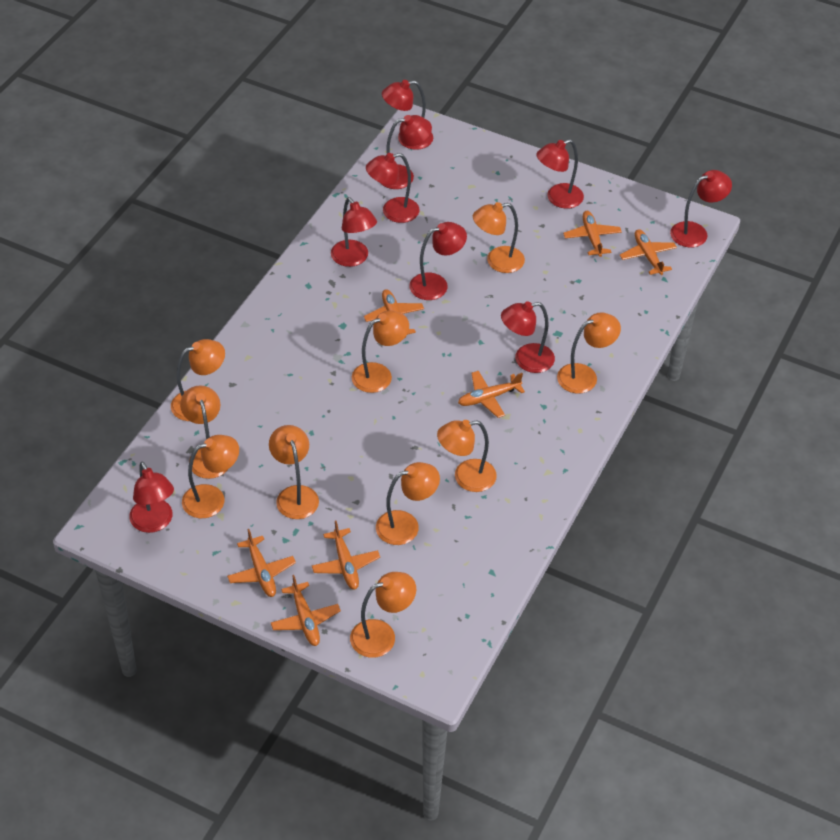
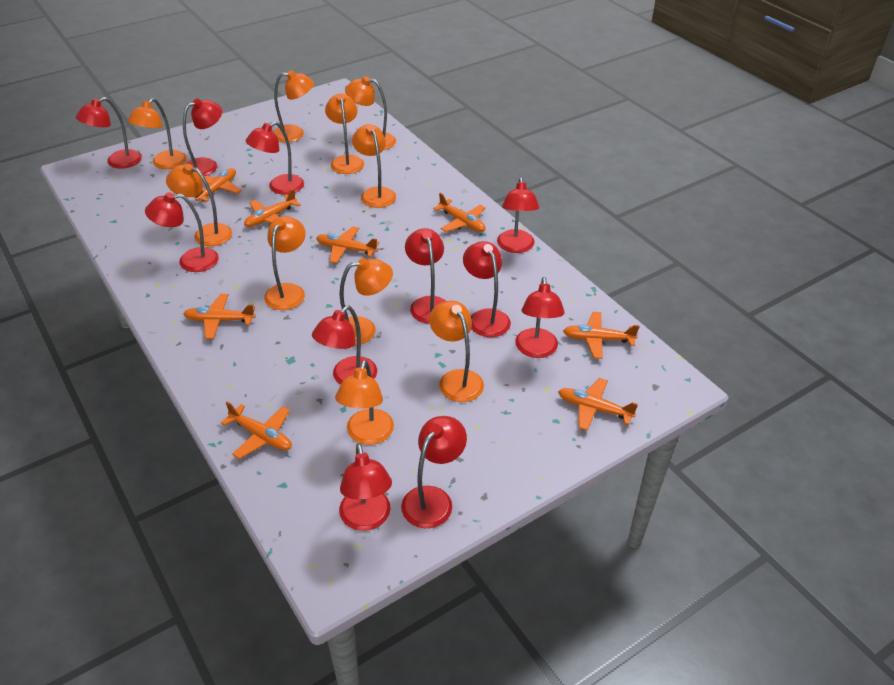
orange plane: 7 -> 8
red lamp: 9 -> 11

